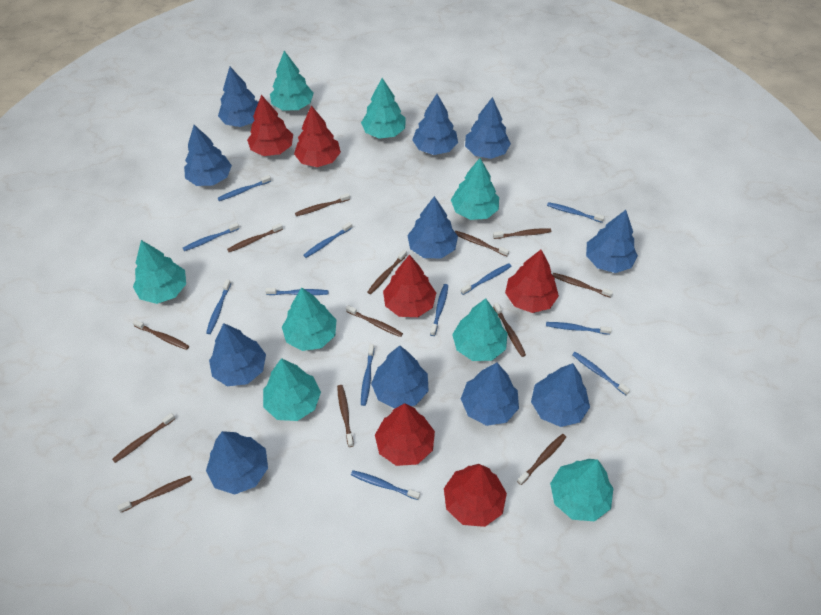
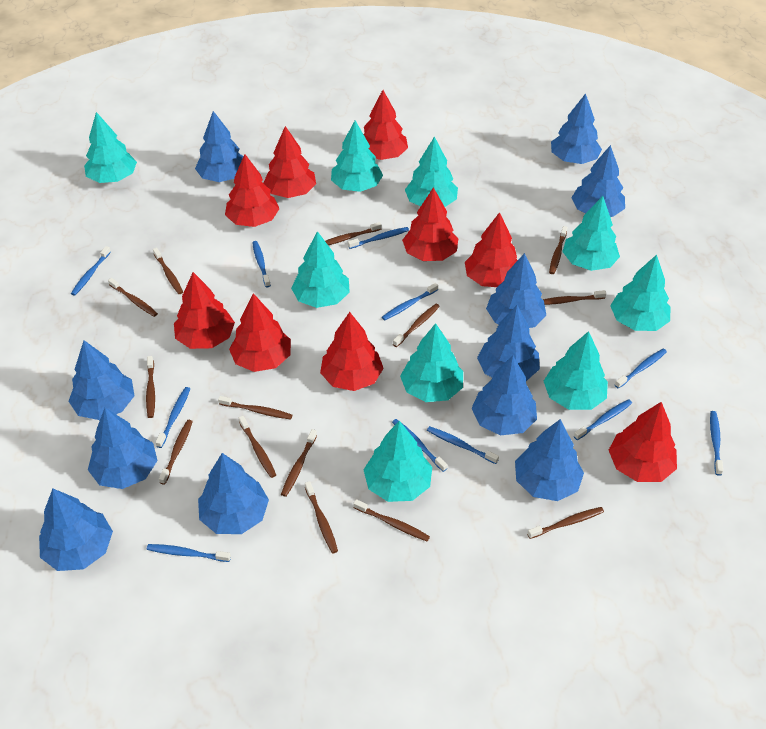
blue toothbrush: 12 -> 11
brown toothbrush: 13 -> 14
red tree: 6 -> 9
turquoise tree: 8 -> 9

